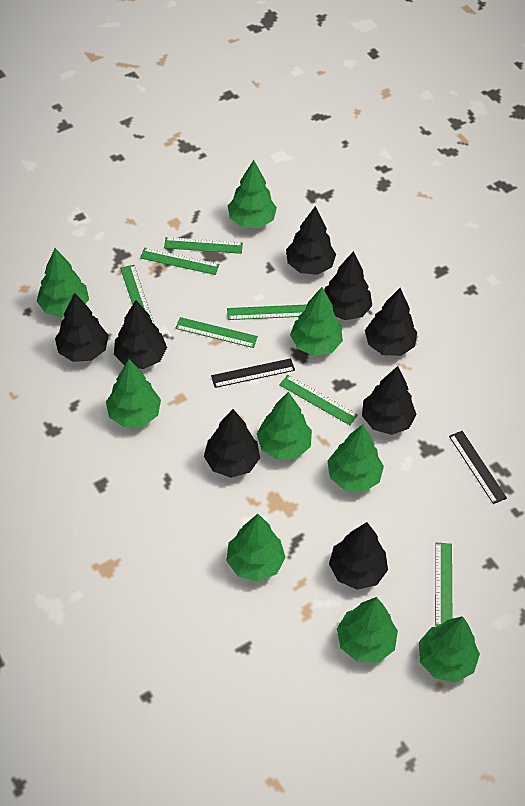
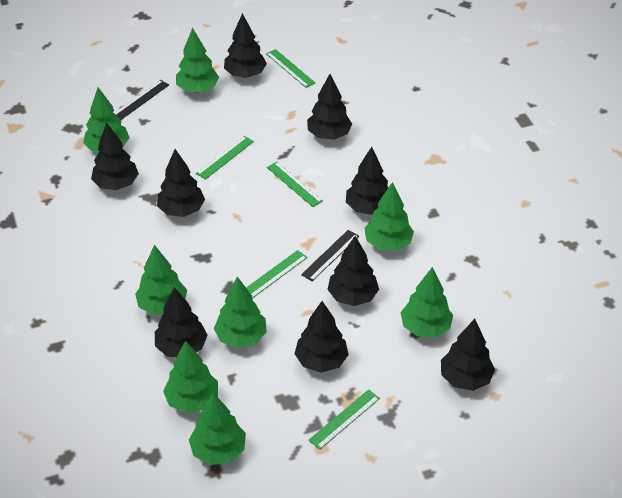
black tree: 8 -> 9
green ruler: 7 -> 5
green tree: 9 -> 8

